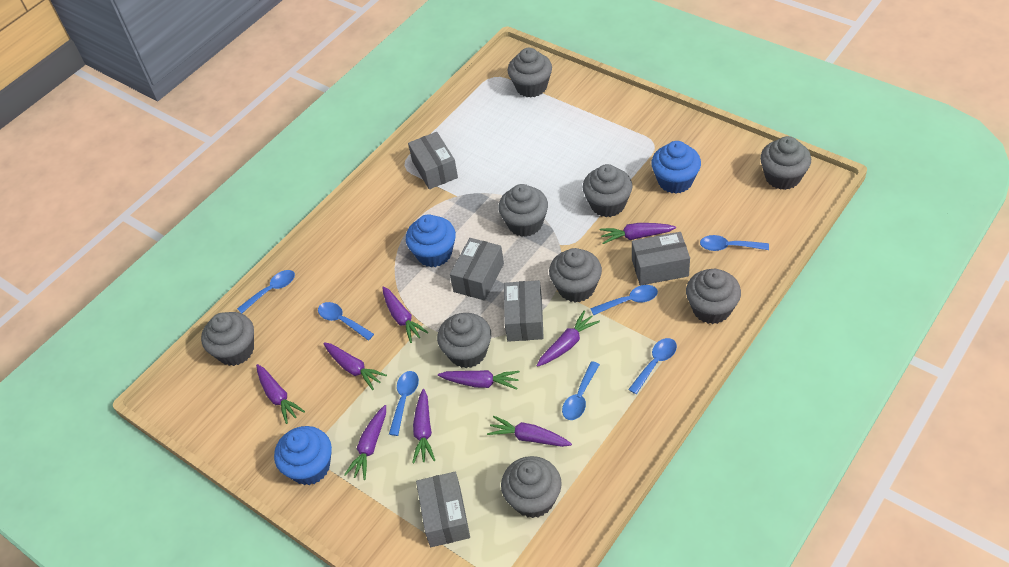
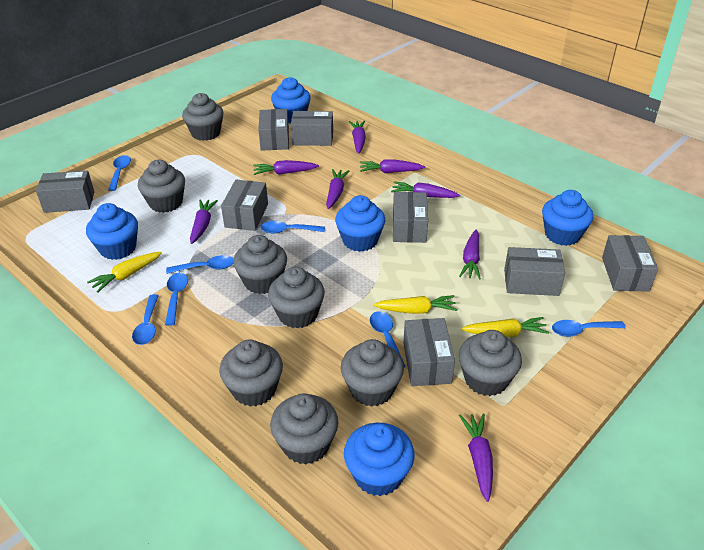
blue cupcake: 3 -> 5
grey box: 5 -> 8
grey cupcake: 9 -> 8
purple carrot: 9 -> 8
yellow carrot: 0 -> 3

